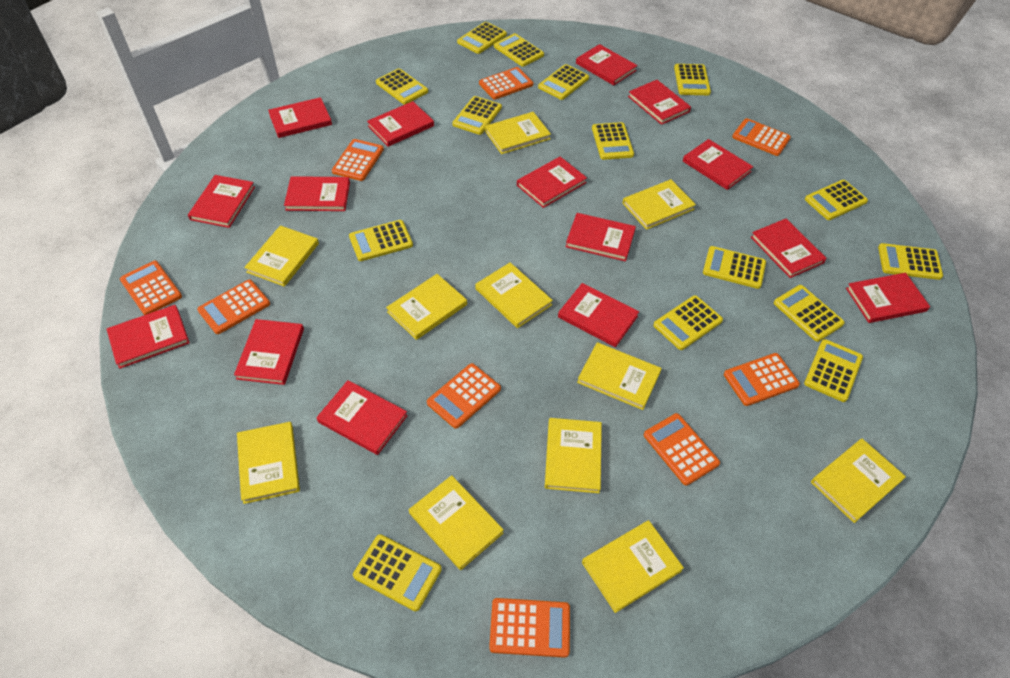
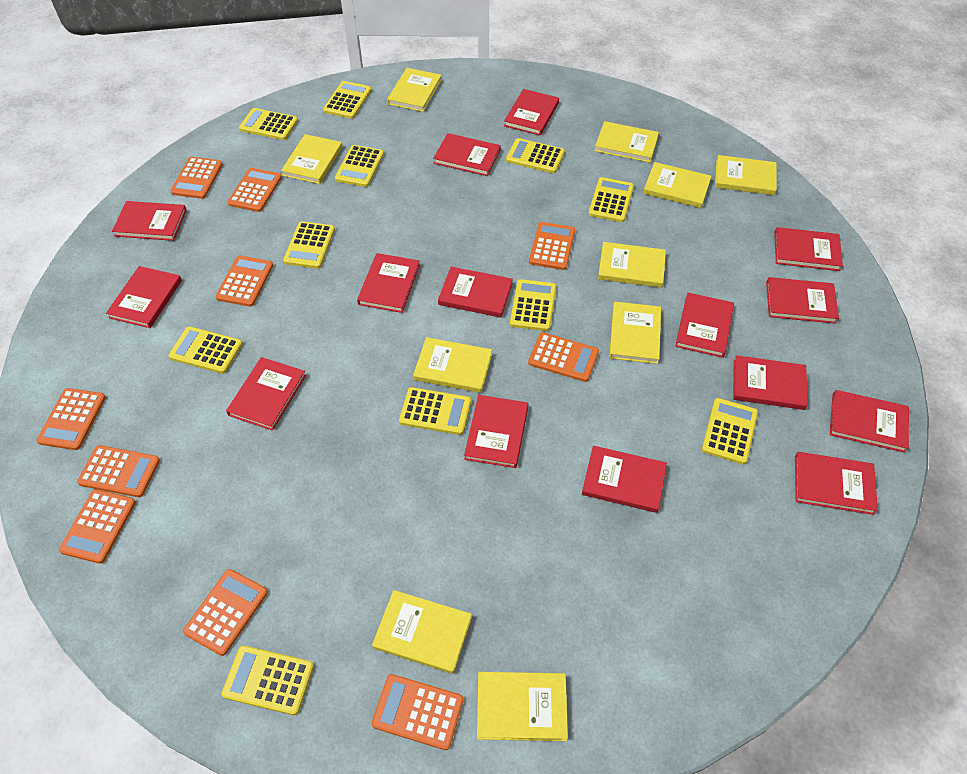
orange calculator: 9 -> 10
yellow book: 11 -> 10
yellow calculator: 15 -> 11

